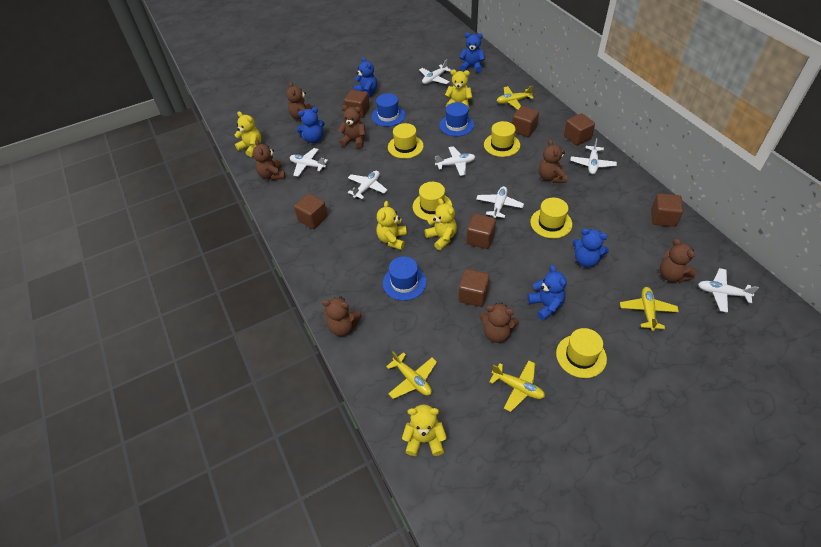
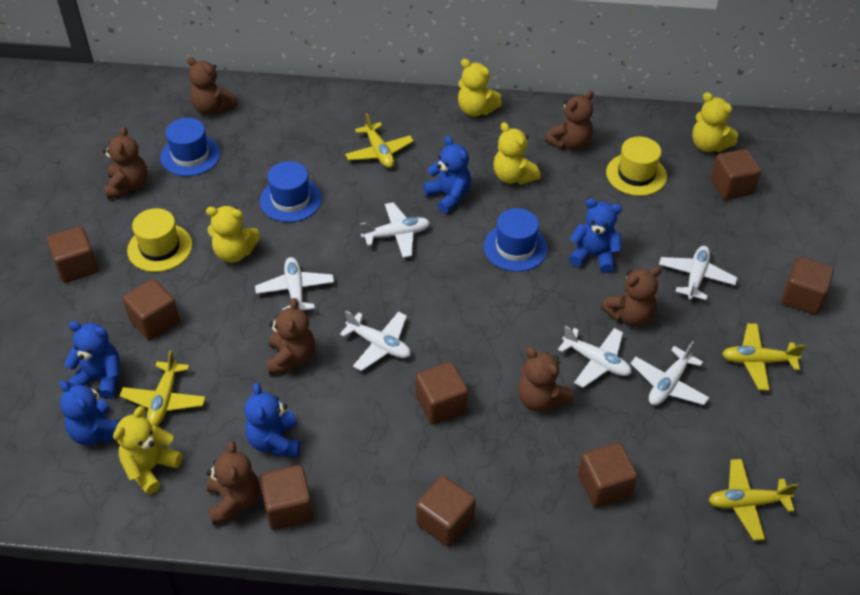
brown cube: 7 -> 8
white plane: 7 -> 6
yellow hat: 5 -> 2

